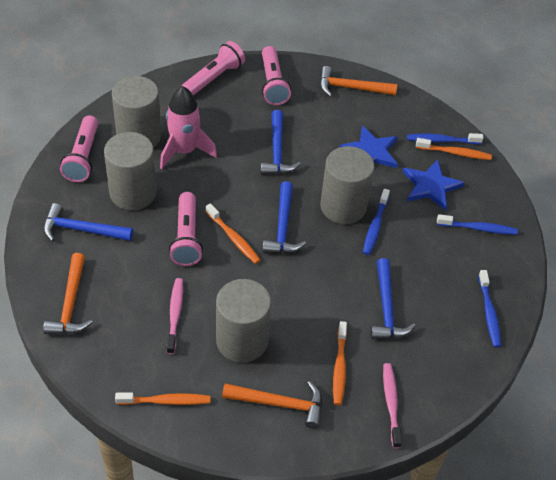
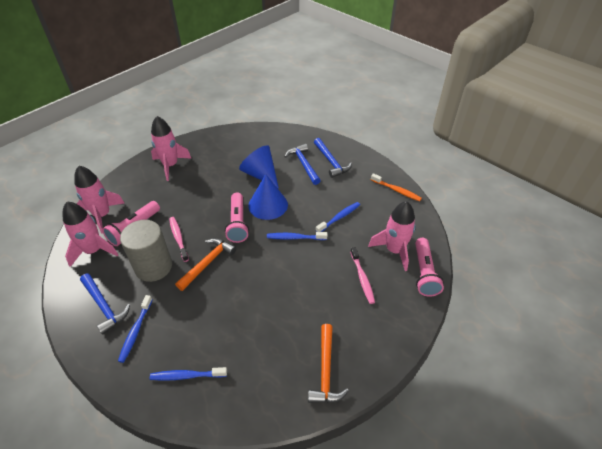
blue cone: 0 -> 2
blue hammer: 4 -> 3
blue star: 2 -> 0
grey cylinder: 4 -> 1
orange hammer: 3 -> 2
orange toothbrush: 4 -> 1
pink flashlight: 4 -> 3
pink rocket: 1 -> 4

